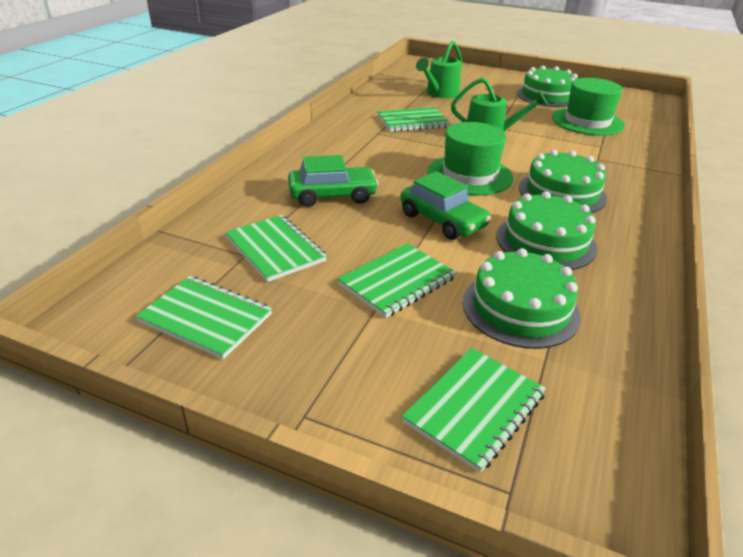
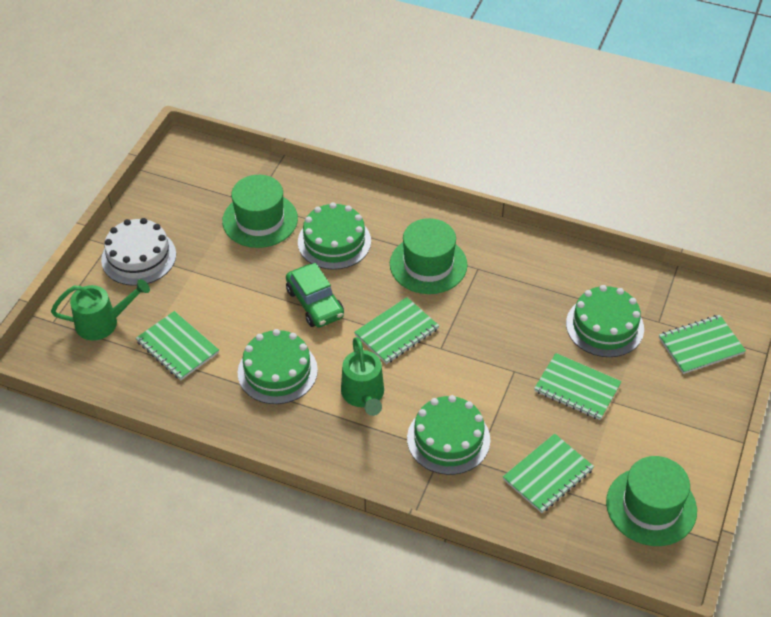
green car: 2 -> 1
green hat: 2 -> 3
white cake: 0 -> 1

